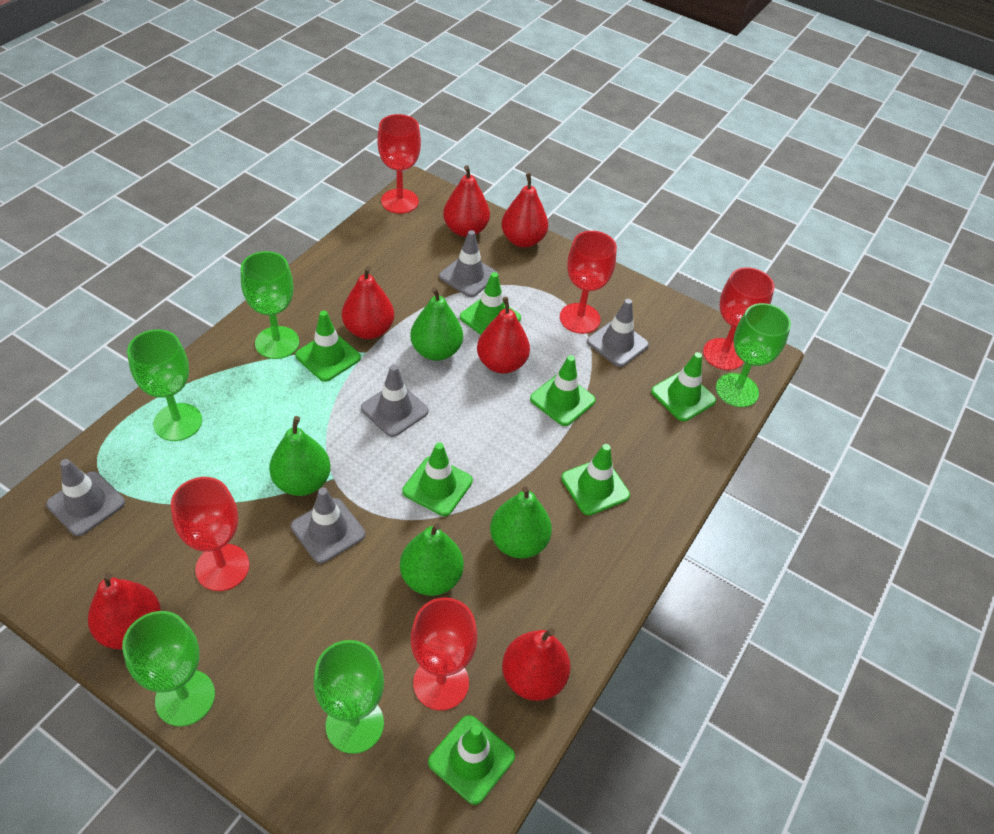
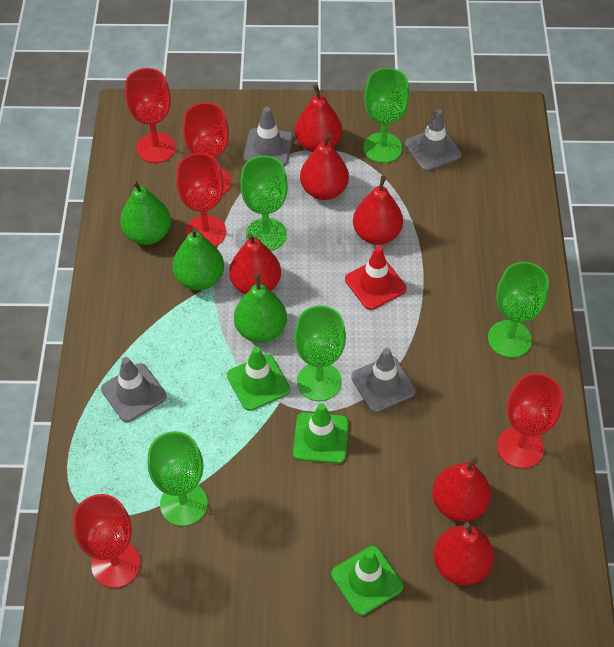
green pear: 4 -> 3
green traffic cone: 7 -> 3
grey traffic cone: 5 -> 4
red traffic cone: 0 -> 1

